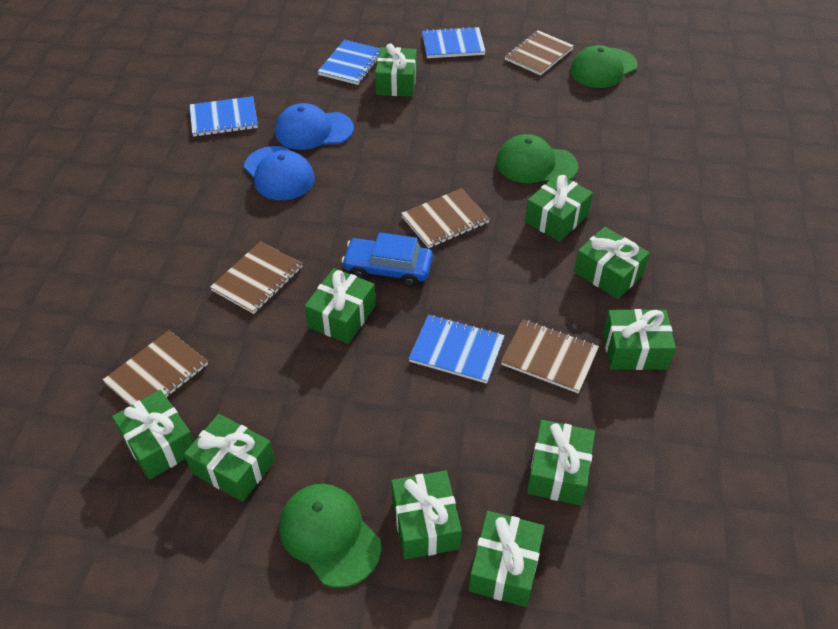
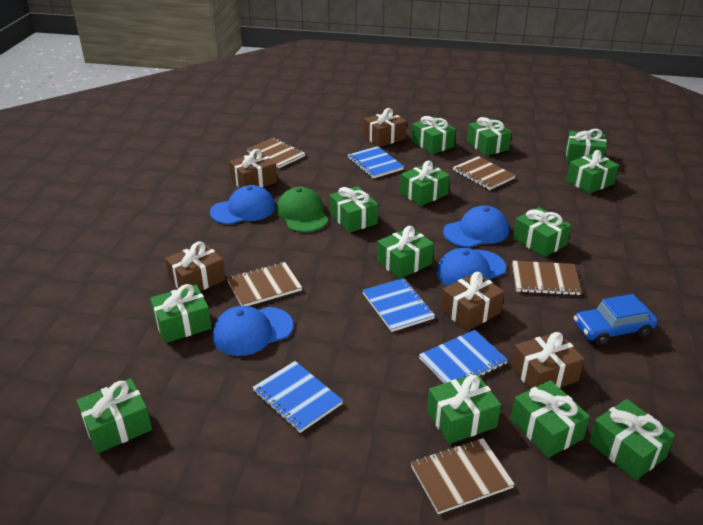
blue cap: 2 -> 4
brown gift: 0 -> 5
green cap: 3 -> 1
green gift: 10 -> 13

